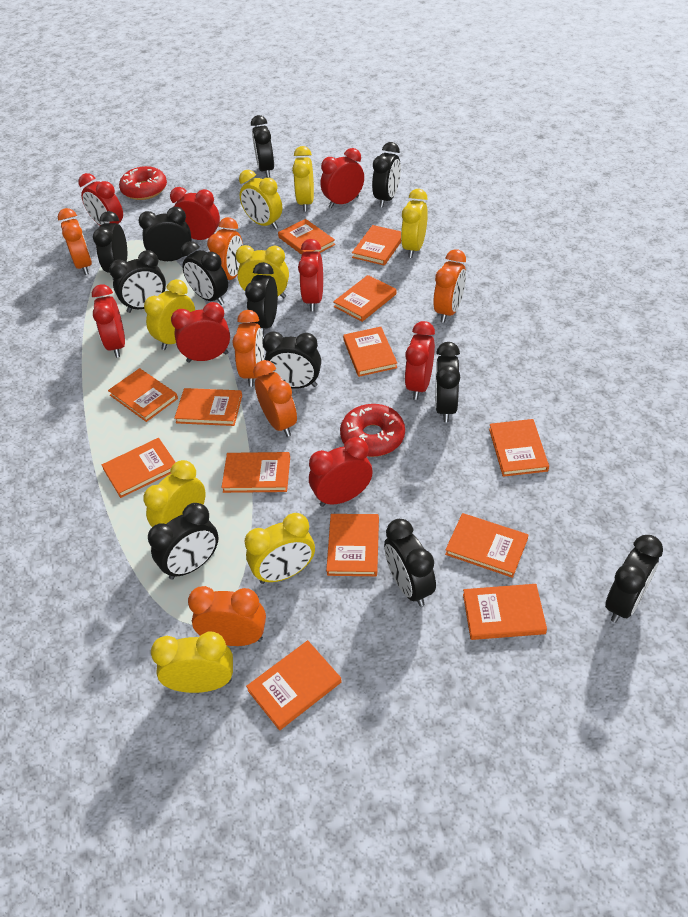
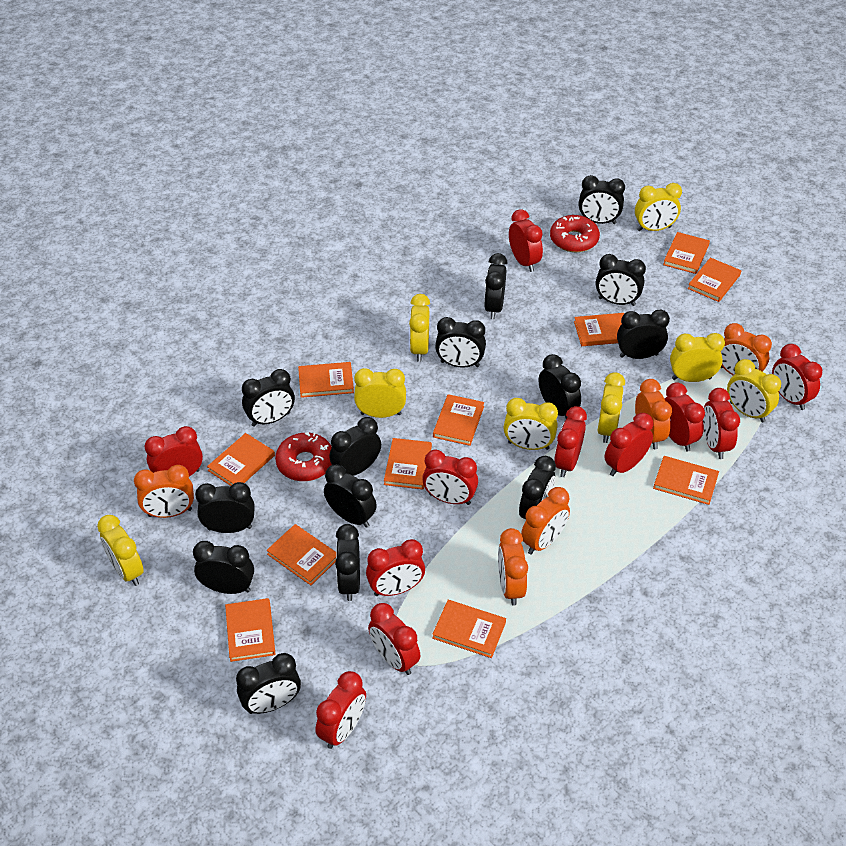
black clock: 12 -> 14
orange book: 13 -> 11
orange clock: 6 -> 5
red clock: 8 -> 11

